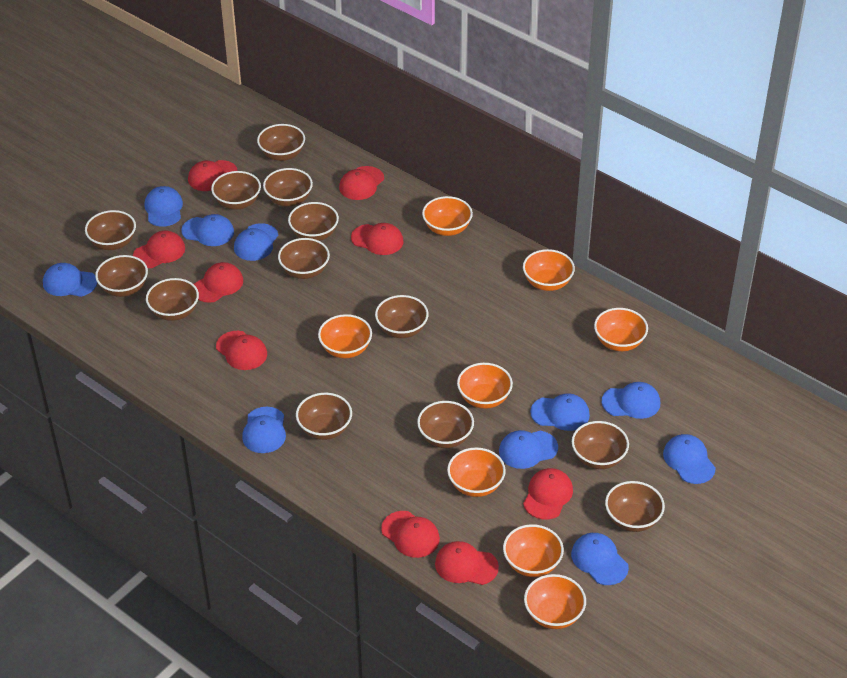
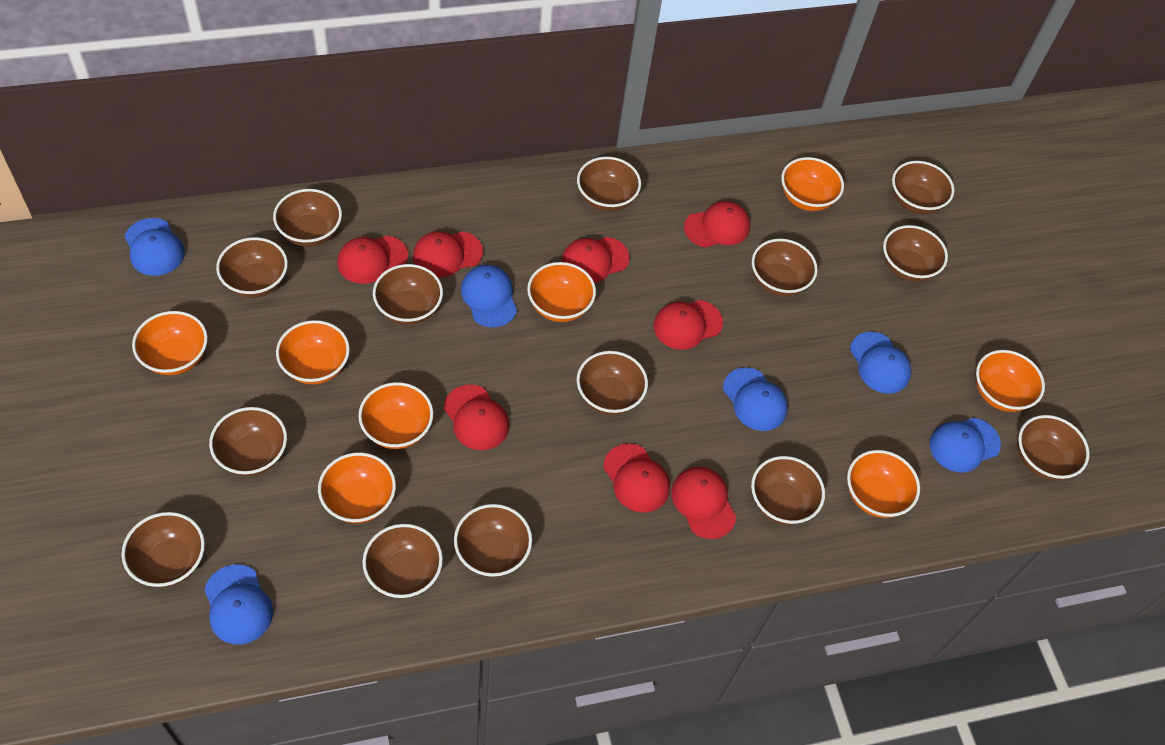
blue cap: 10 -> 6
brown bowl: 13 -> 14
red cap: 9 -> 8

